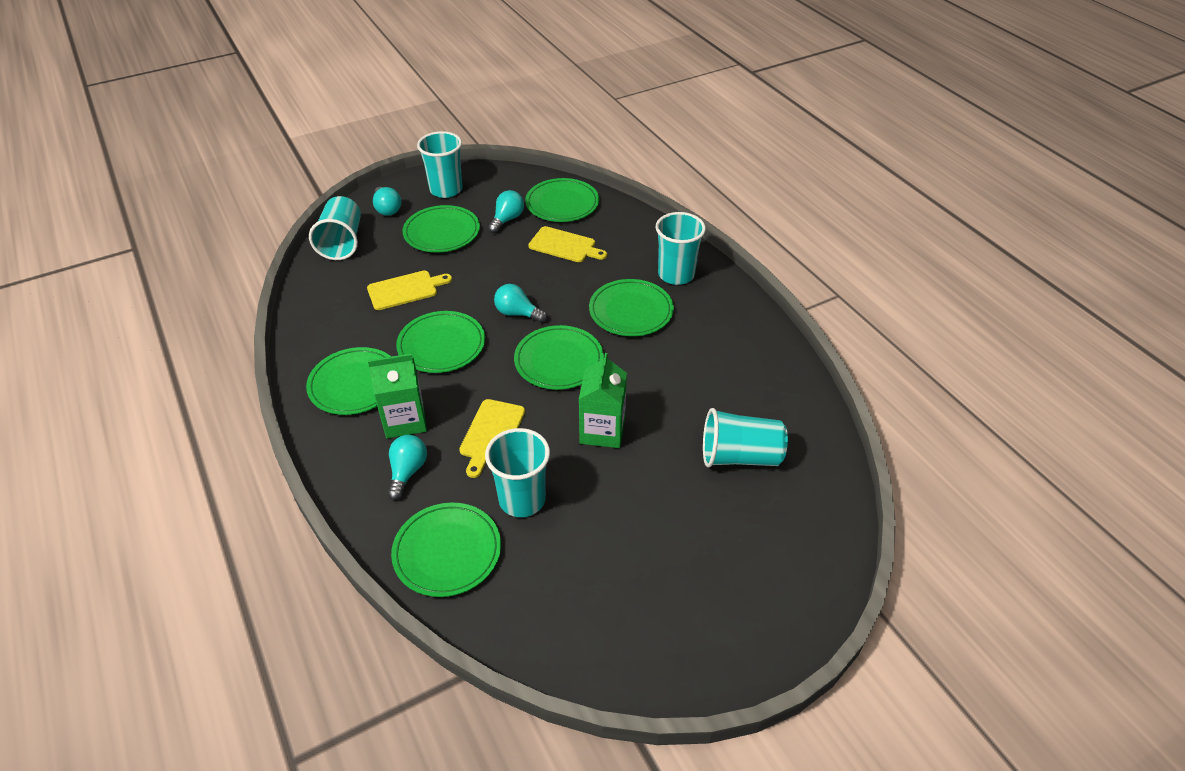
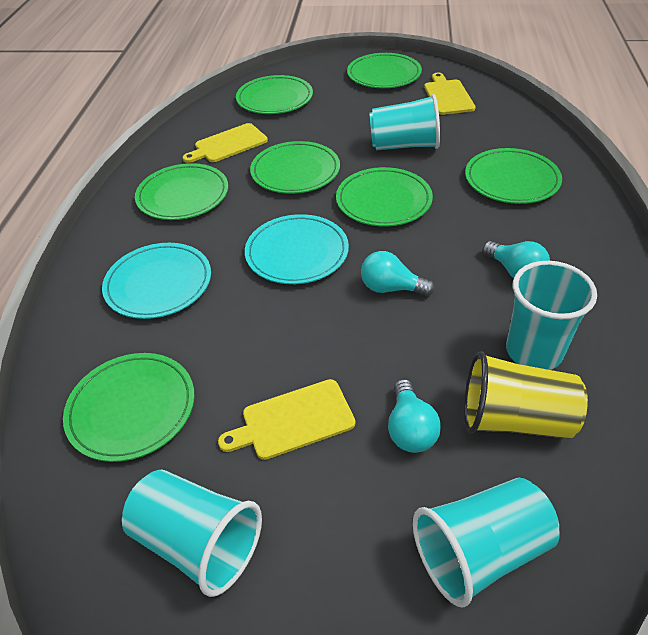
green carton: 2 -> 0
turquoise cup: 5 -> 4
turquoise light bulb: 4 -> 3
turquoise plate: 0 -> 2
yellow cup: 0 -> 1

